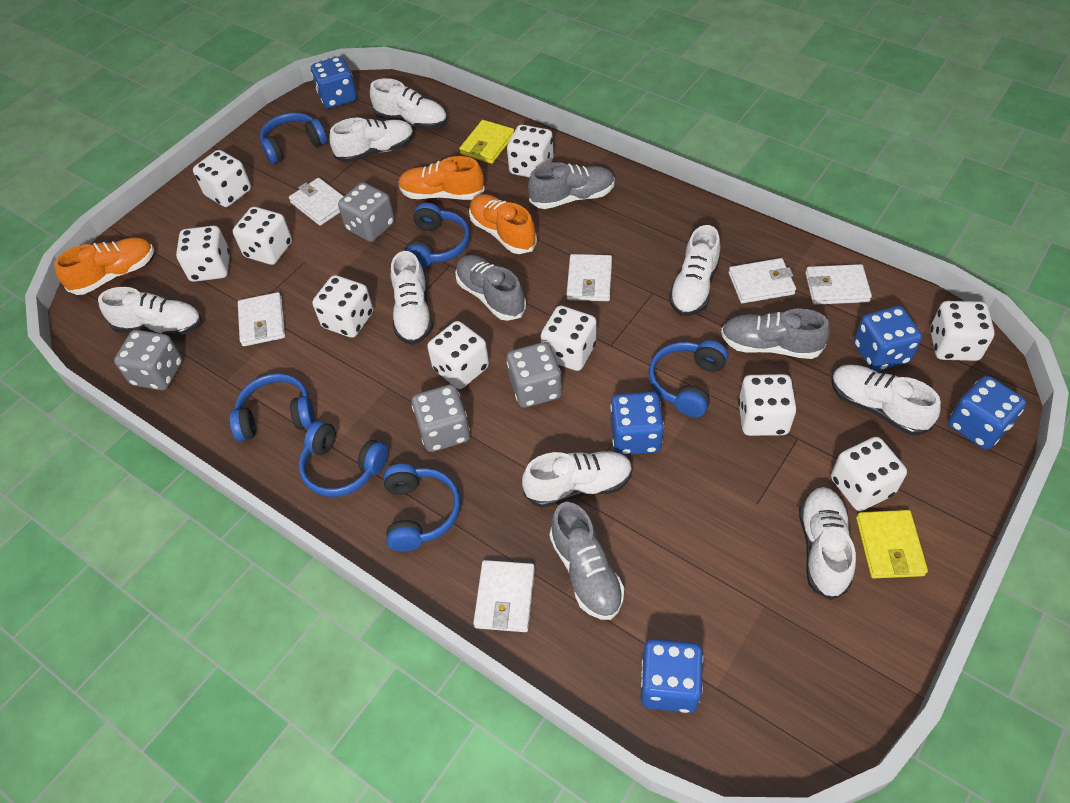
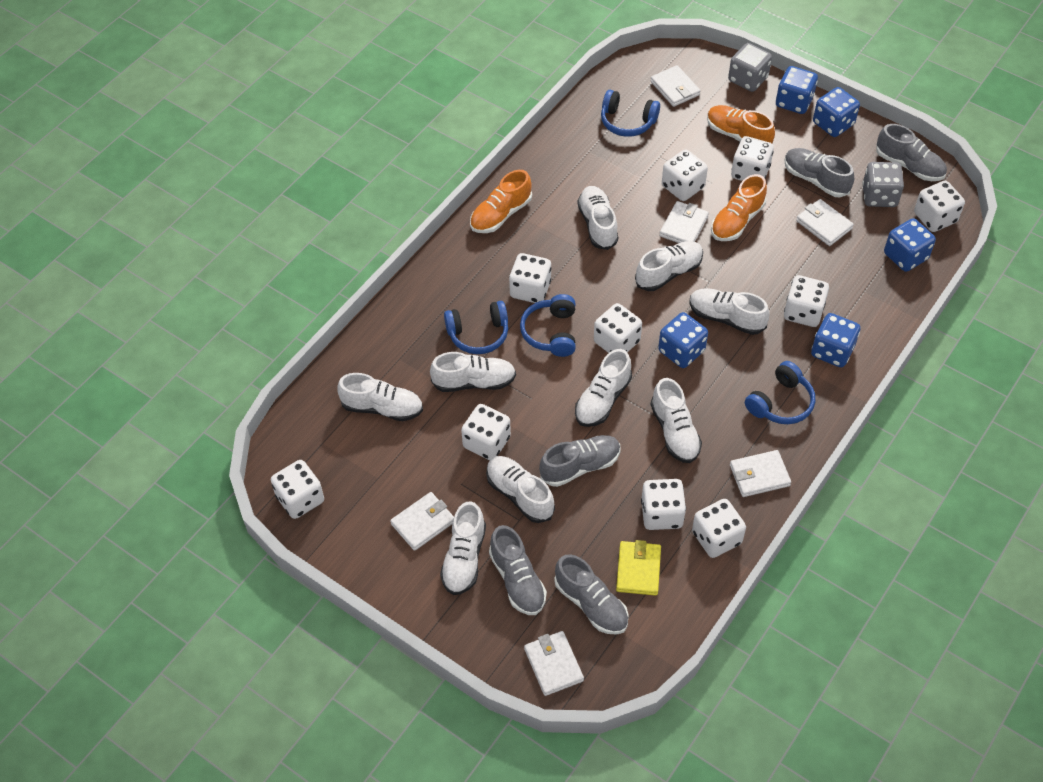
blue headphones: 6 -> 4
grey dice: 4 -> 2
grey shoe: 4 -> 5
white shoe: 8 -> 9
yellow wallet: 2 -> 1

